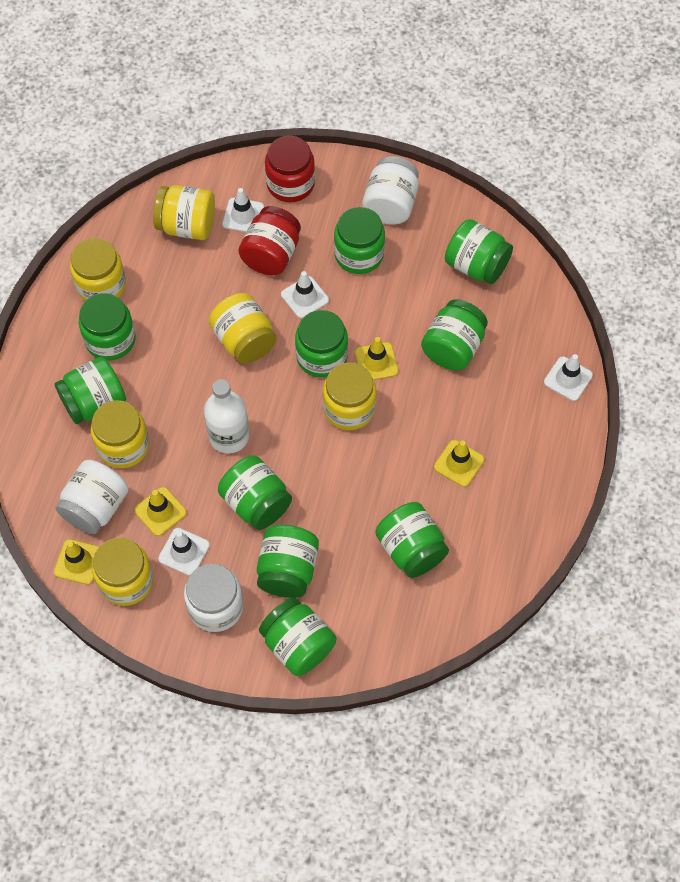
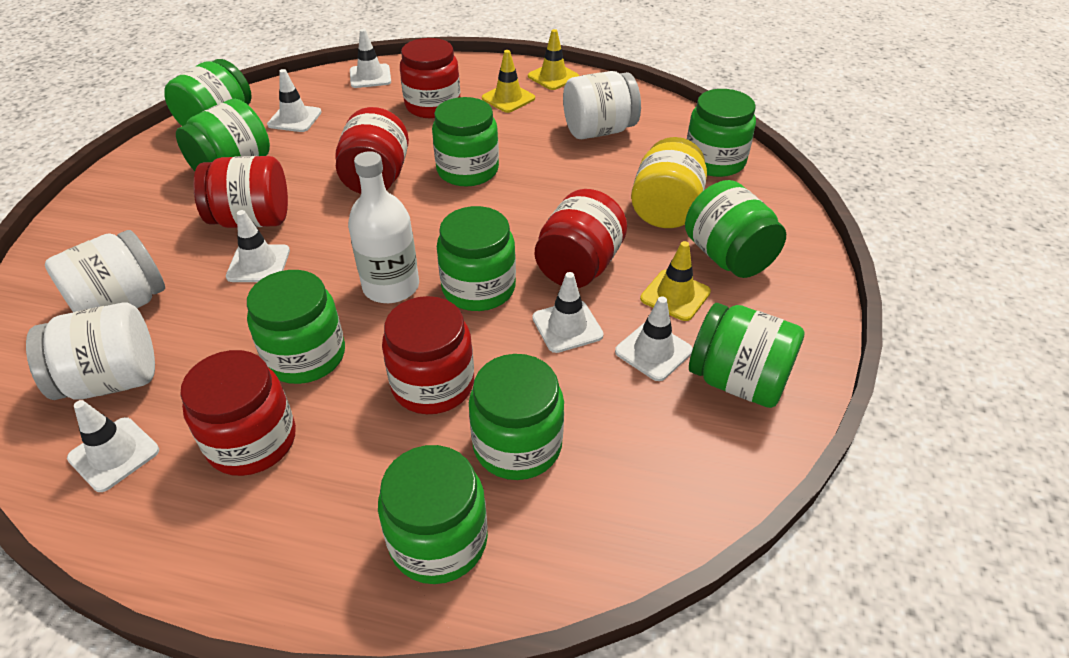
red jar: 2 -> 6
white traffic cone: 4 -> 6
yellow jar: 6 -> 1
yellow traffic cone: 4 -> 3

